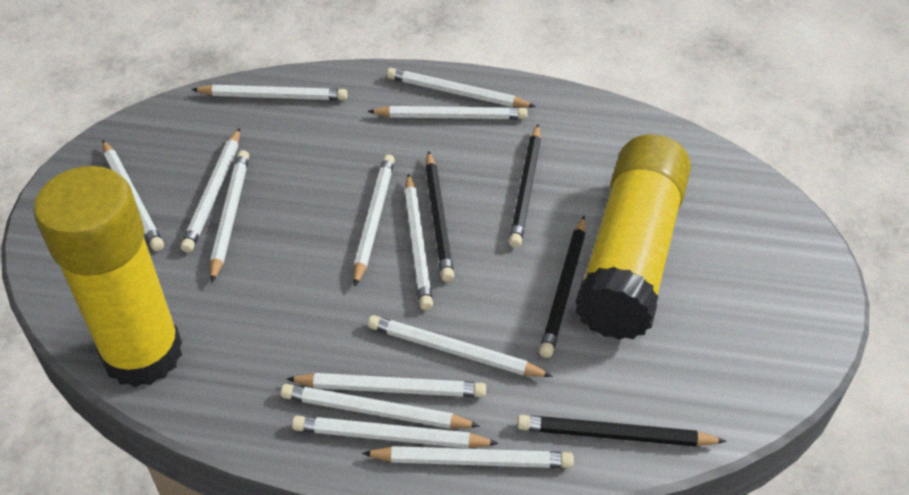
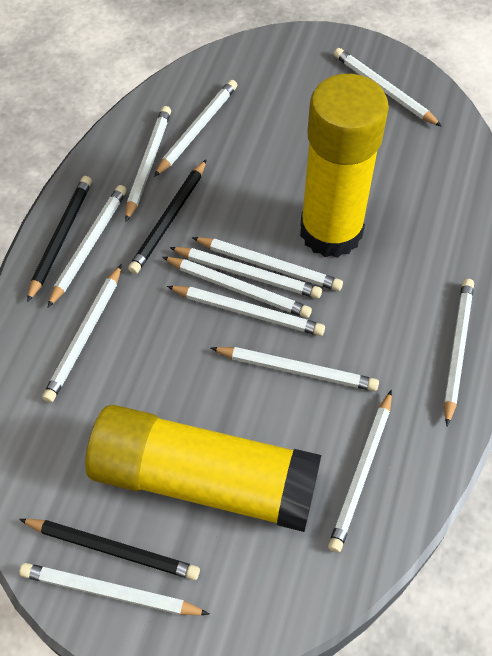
black pencil: 4 -> 3

